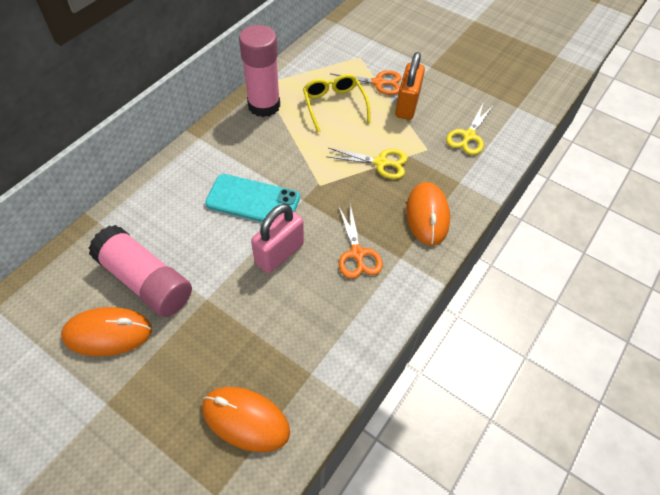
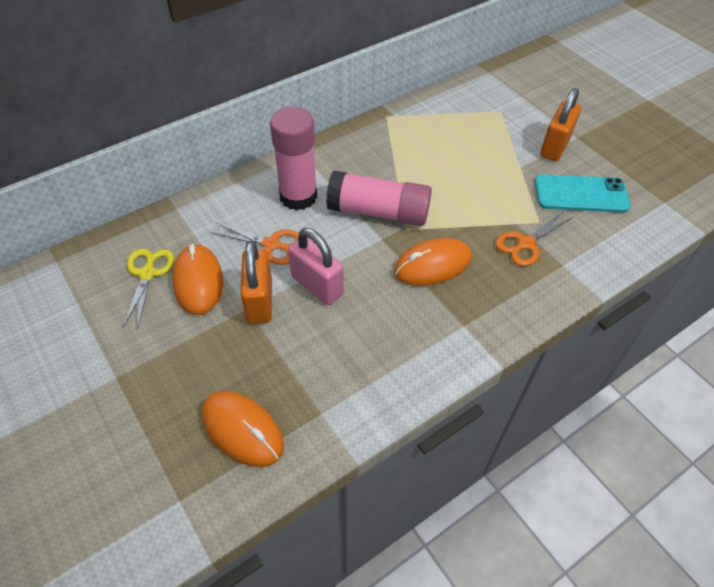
orange padlock: 1 -> 2
yellow glasses: 1 -> 0
yellow scissors: 2 -> 1

